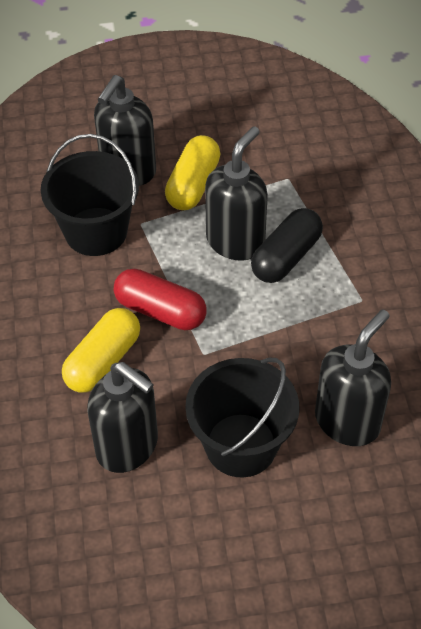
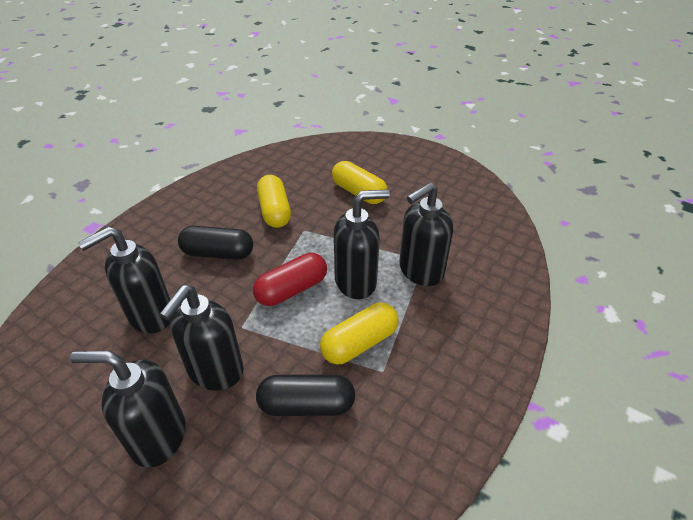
black bucket: 2 -> 0
black capsule: 1 -> 2
black soap dispenser: 4 -> 5
yellow capsule: 2 -> 3

